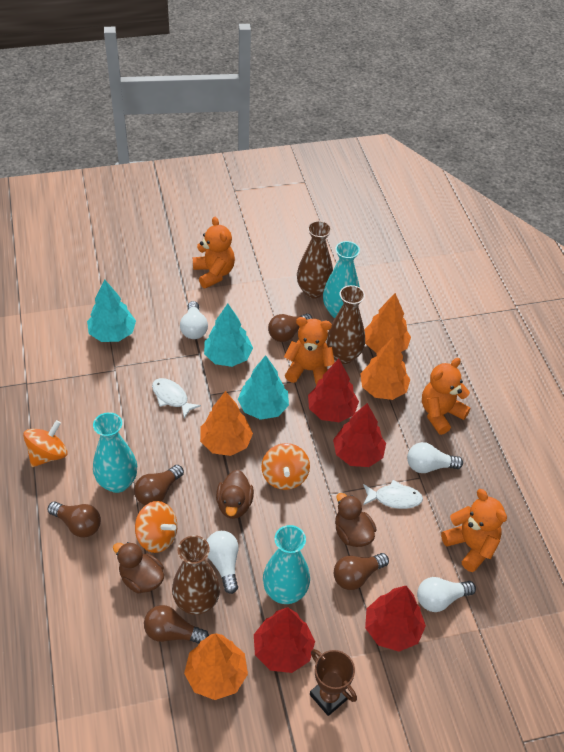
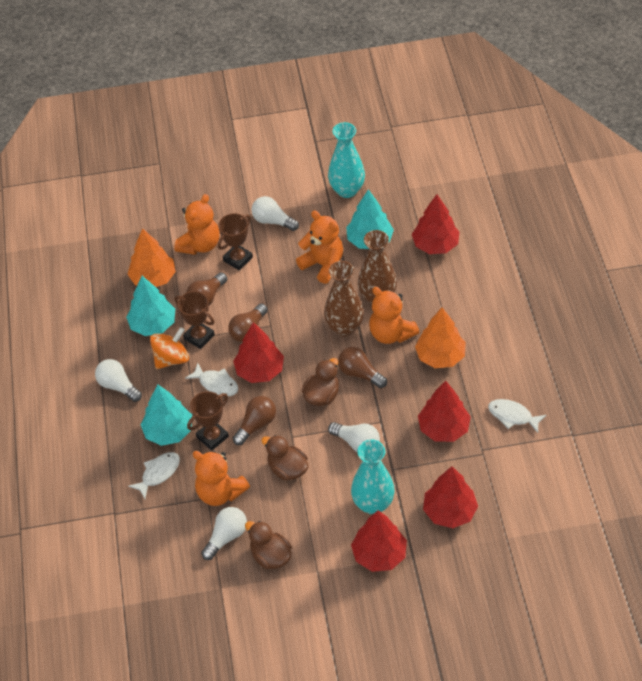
brown light bulb: 5 -> 4
brown trophy: 1 -> 3
brown vase: 3 -> 2
orange spinning top: 3 -> 1
orange tree: 4 -> 2
red tree: 4 -> 5
turquoise vase: 3 -> 2
white fish: 2 -> 3

